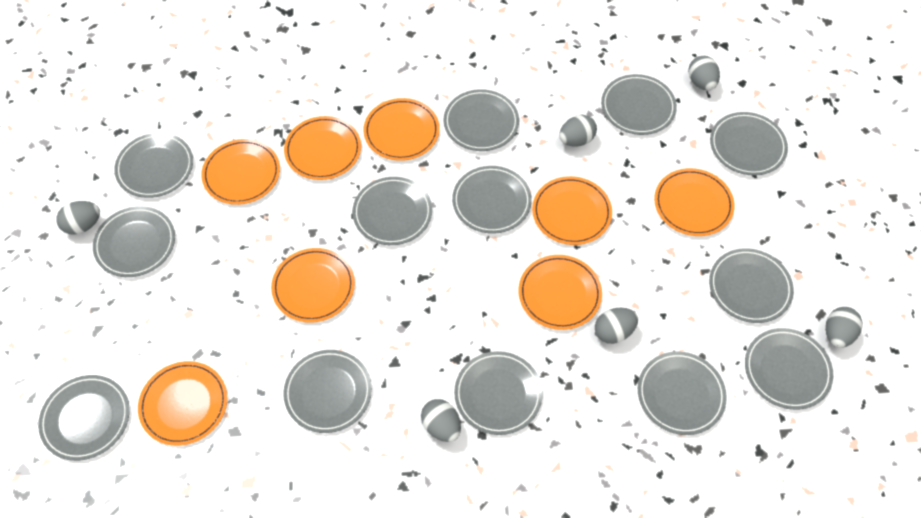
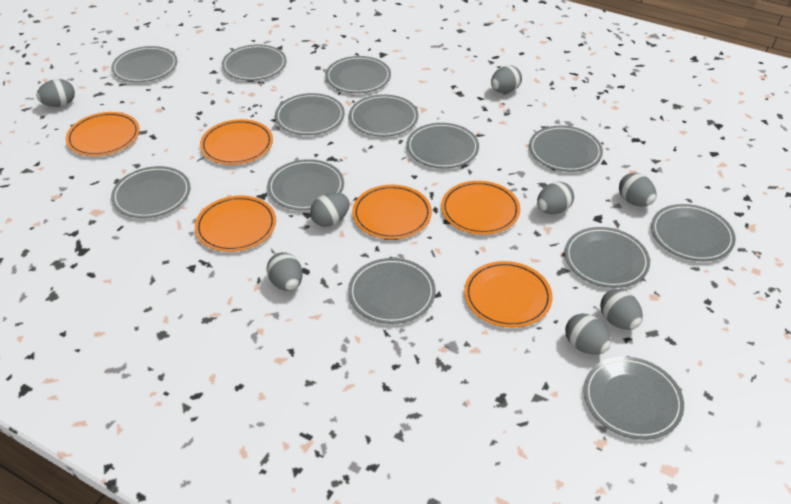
grey egg: 6 -> 8
orange plate: 8 -> 6

